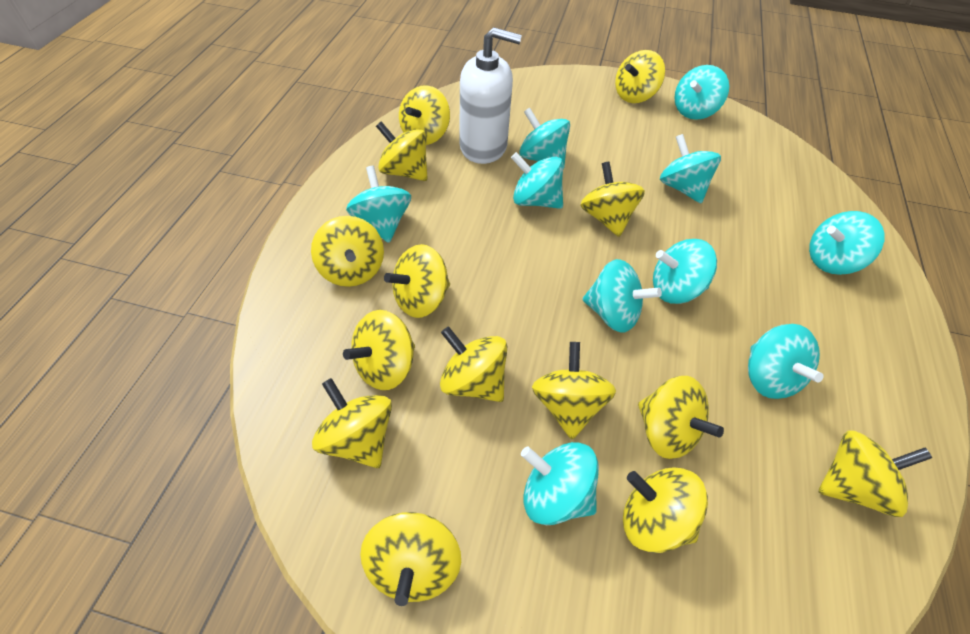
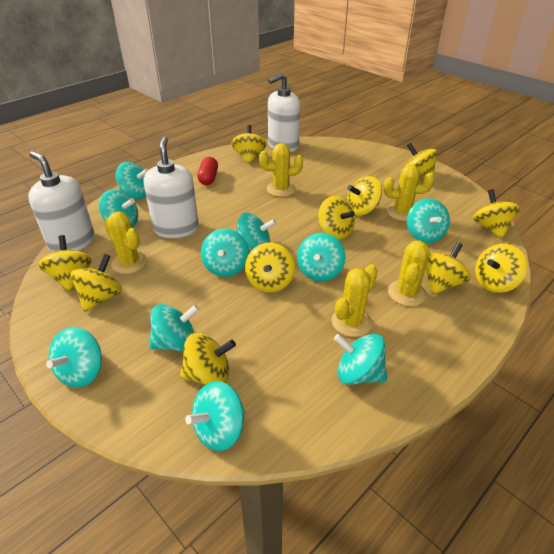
red capsule: 0 -> 1
white soap dispenser: 1 -> 3
yellow cactus: 0 -> 5
yellow spinning top: 14 -> 11

